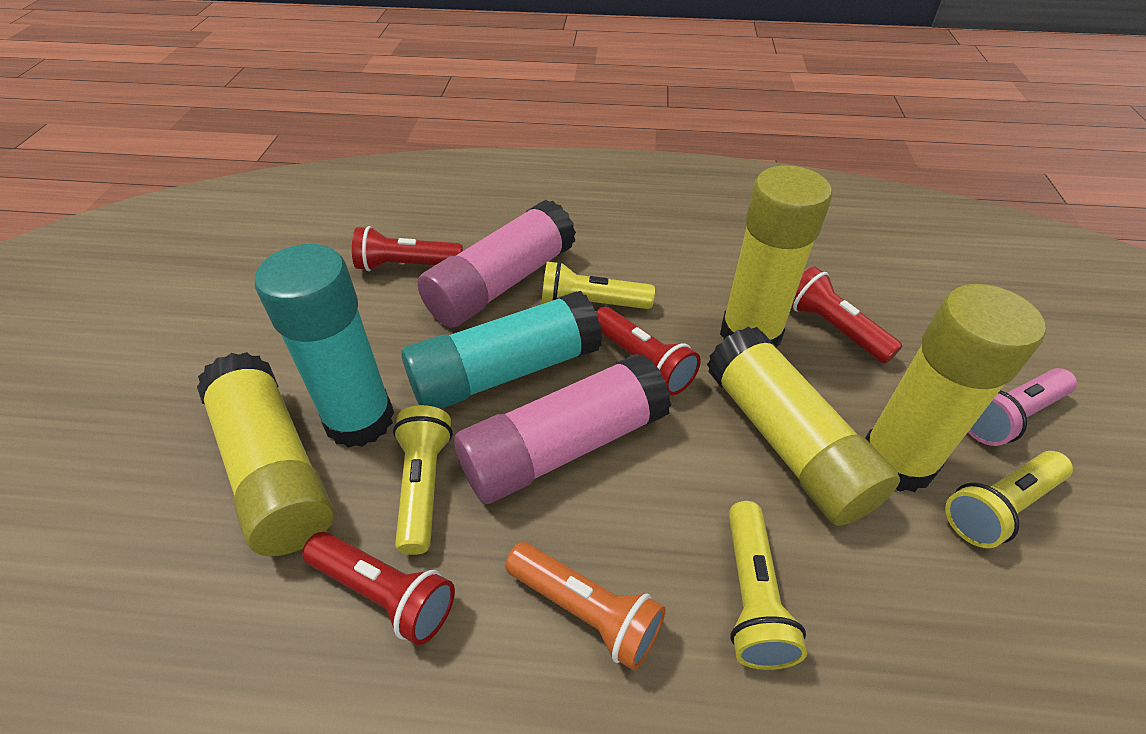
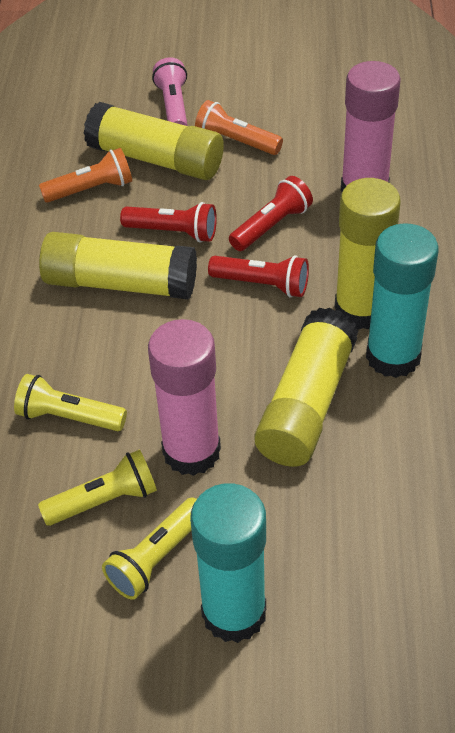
orange flashlight: 1 -> 2
red flashlight: 4 -> 3
yellow flashlight: 4 -> 3

